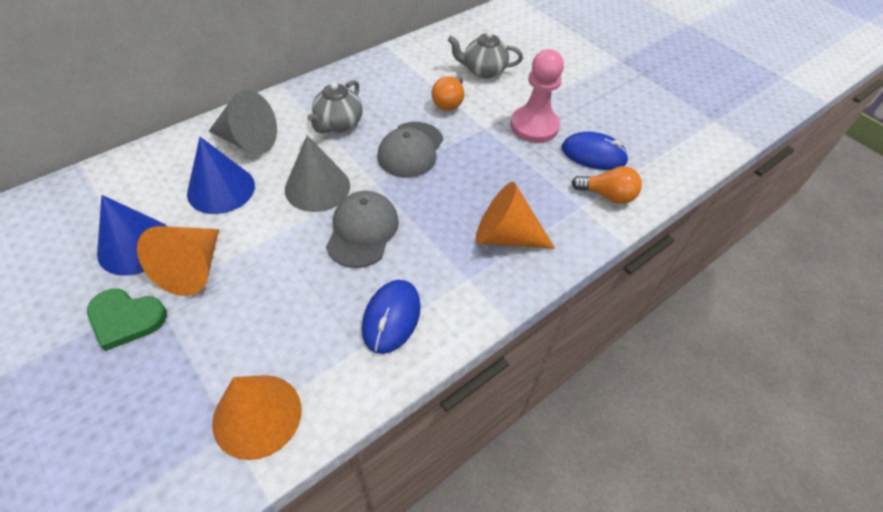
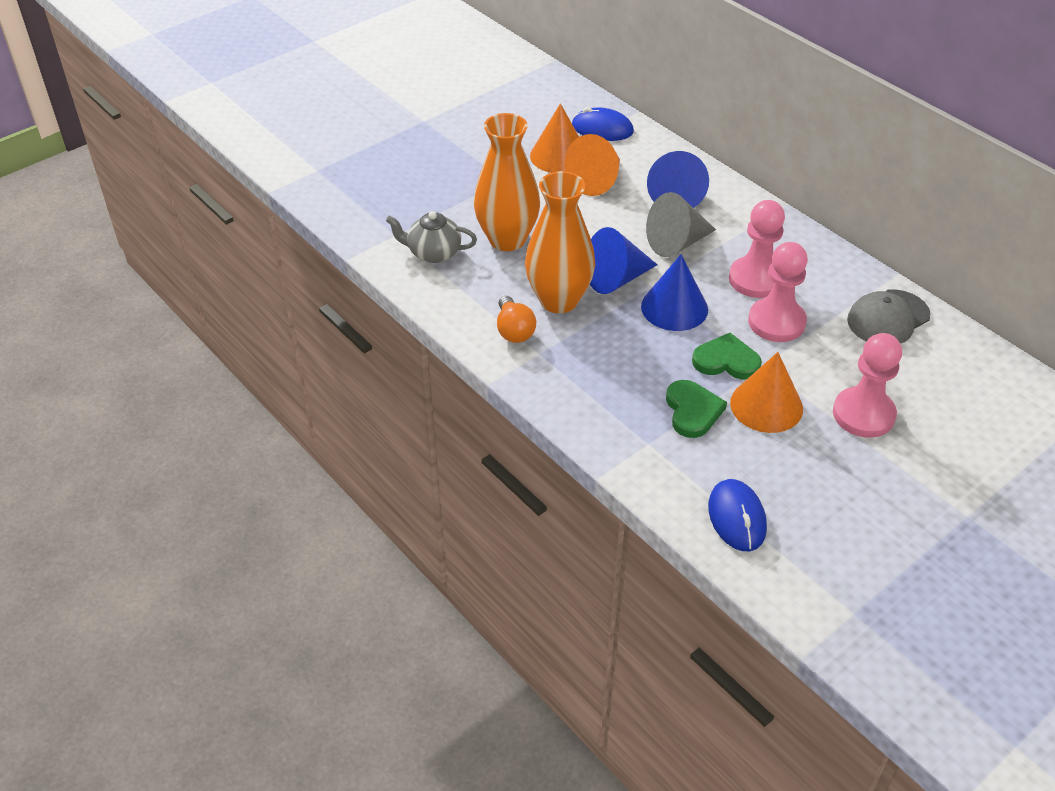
blue cone: 2 -> 3
green heart: 1 -> 2
grey cap: 2 -> 1
grey cone: 2 -> 1
grey teapot: 2 -> 1
orange light bulb: 2 -> 1
orange vase: 0 -> 2
pink pawn: 1 -> 3

